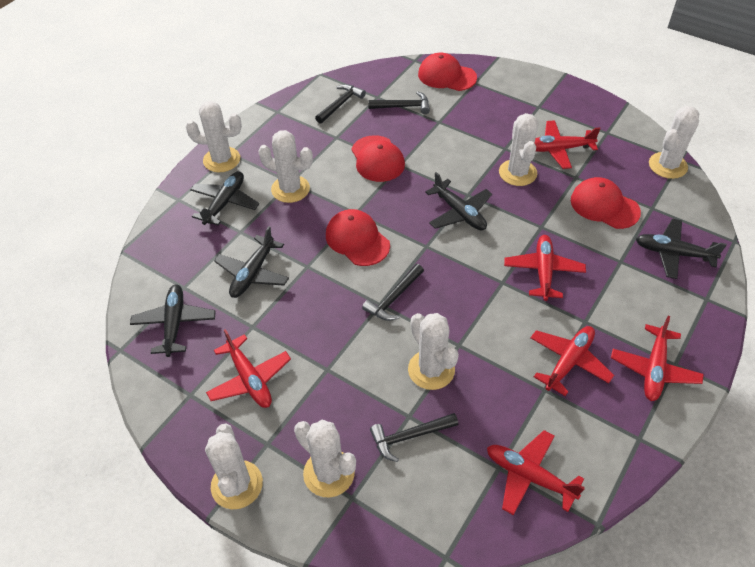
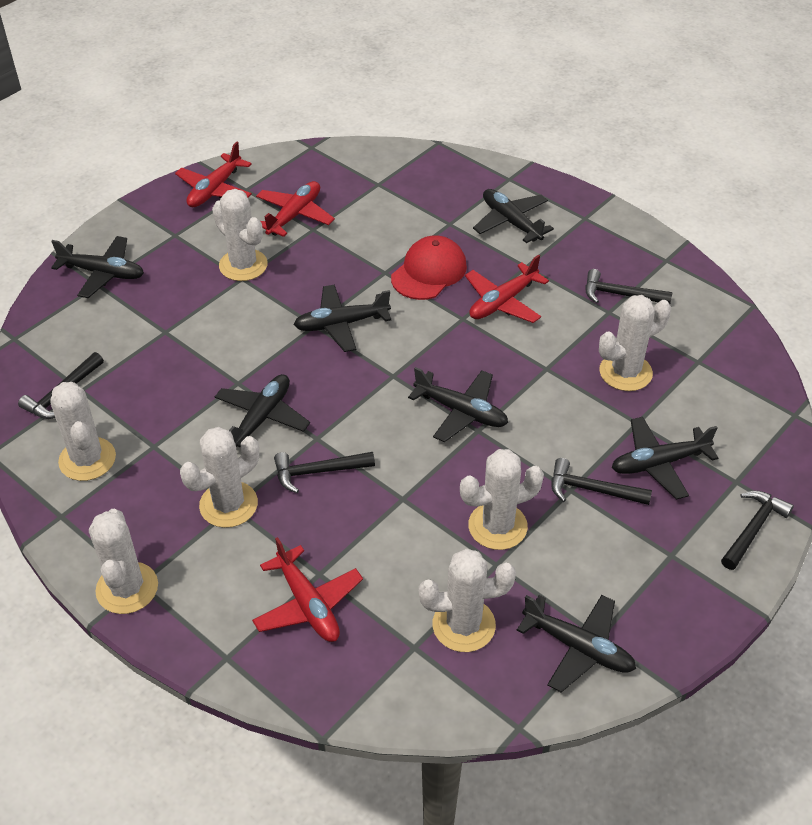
black hammer: 4 -> 5
black plane: 5 -> 7
red cap: 4 -> 1
red plane: 6 -> 4

